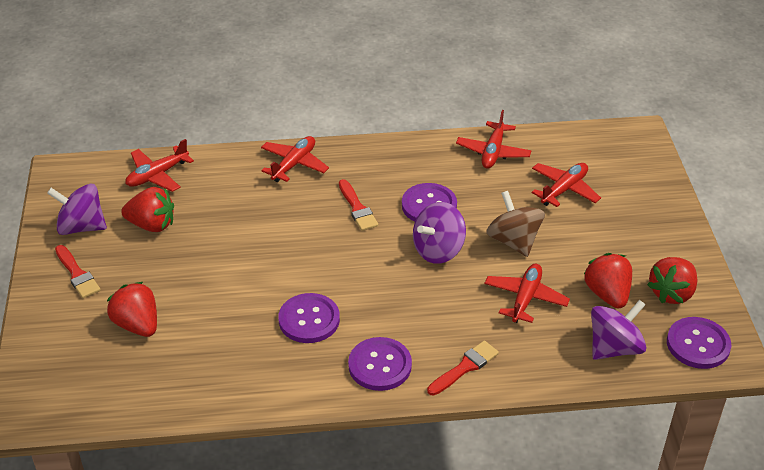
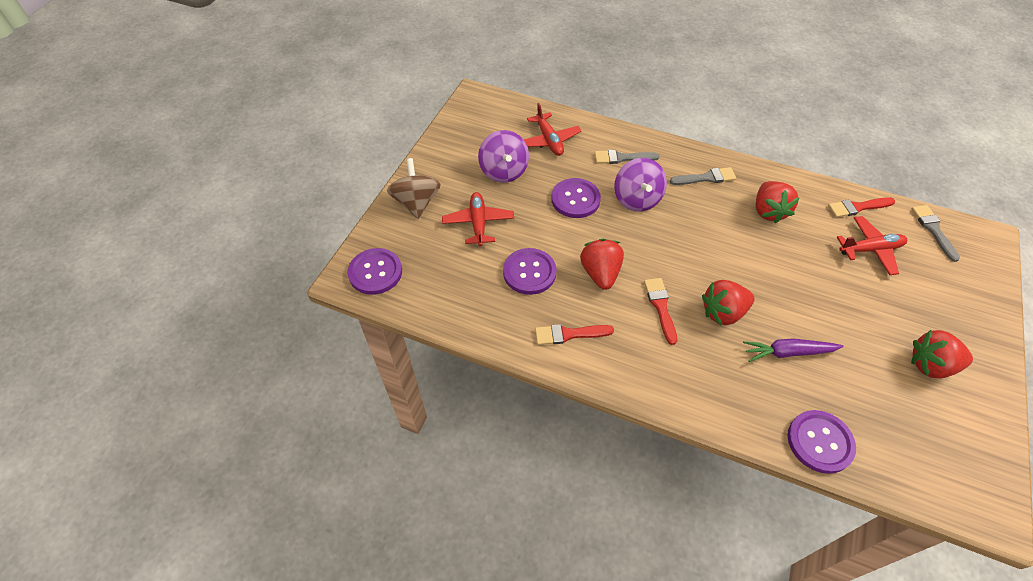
grey brush: 0 -> 3
purple carrot: 0 -> 1
purple spinning top: 3 -> 2
red plane: 5 -> 3

